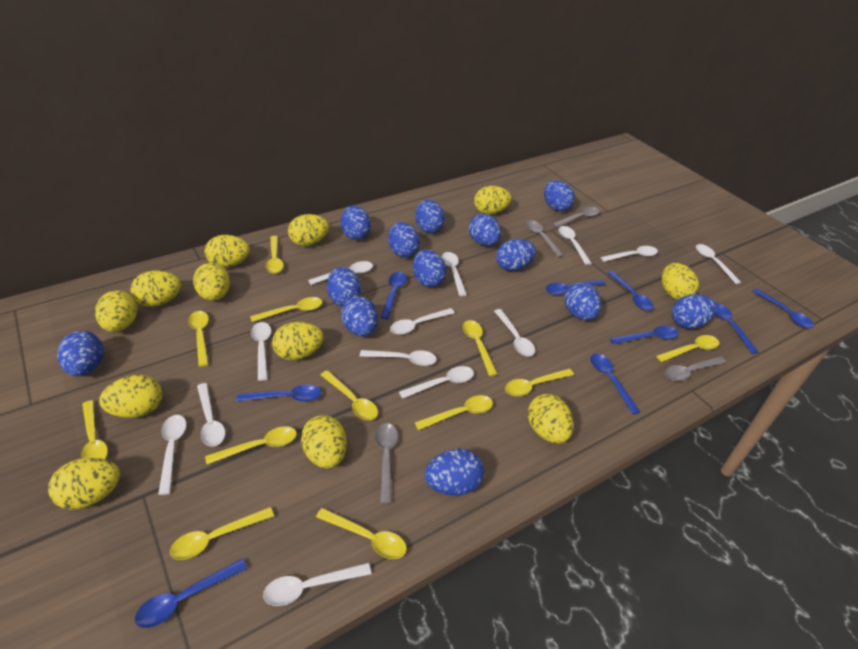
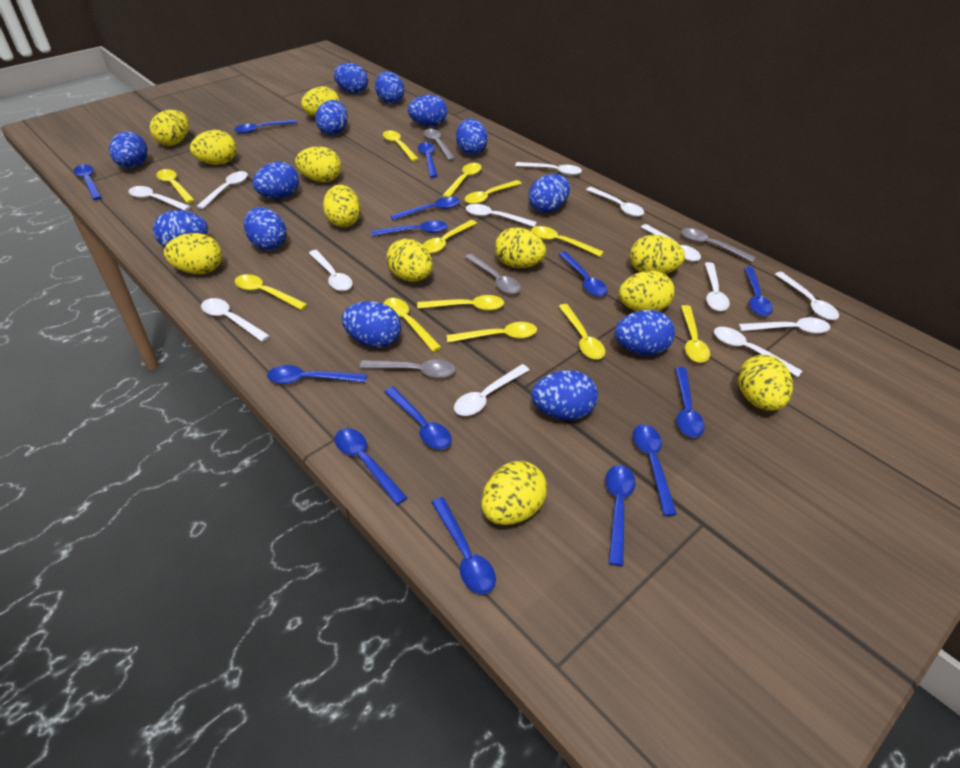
blue spoon: 9 -> 14

